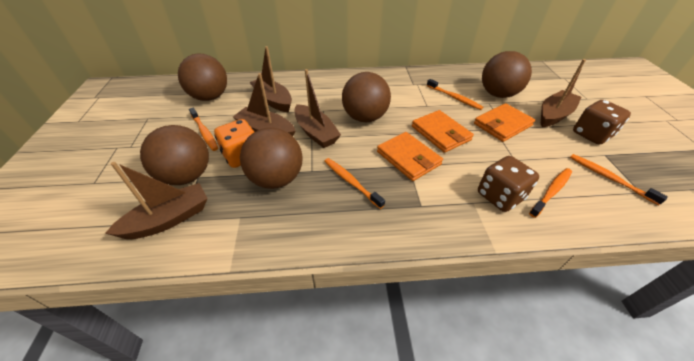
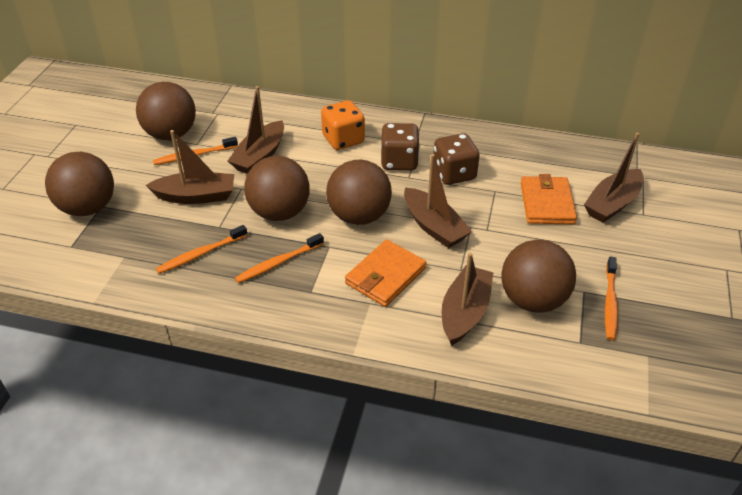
orange toothbrush: 5 -> 4
orange wallet: 3 -> 2

